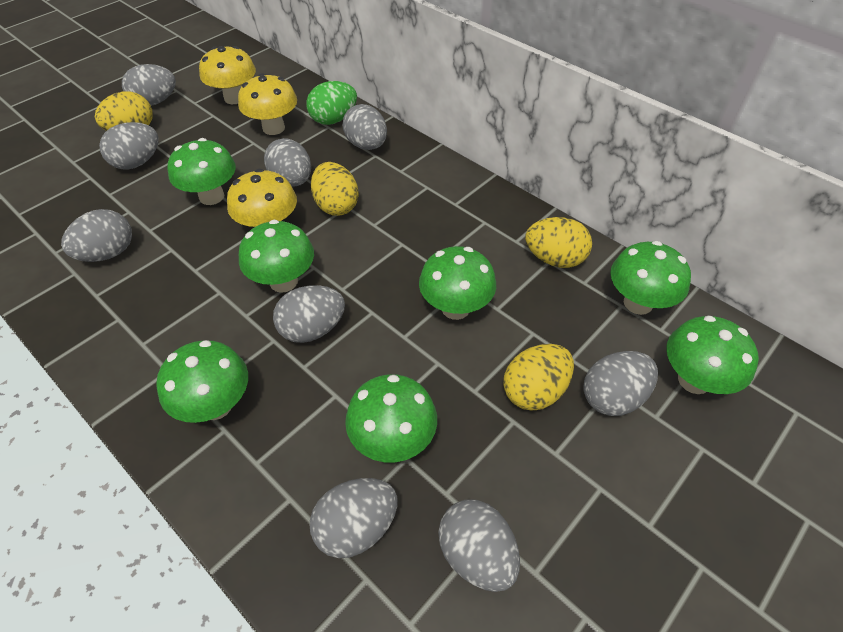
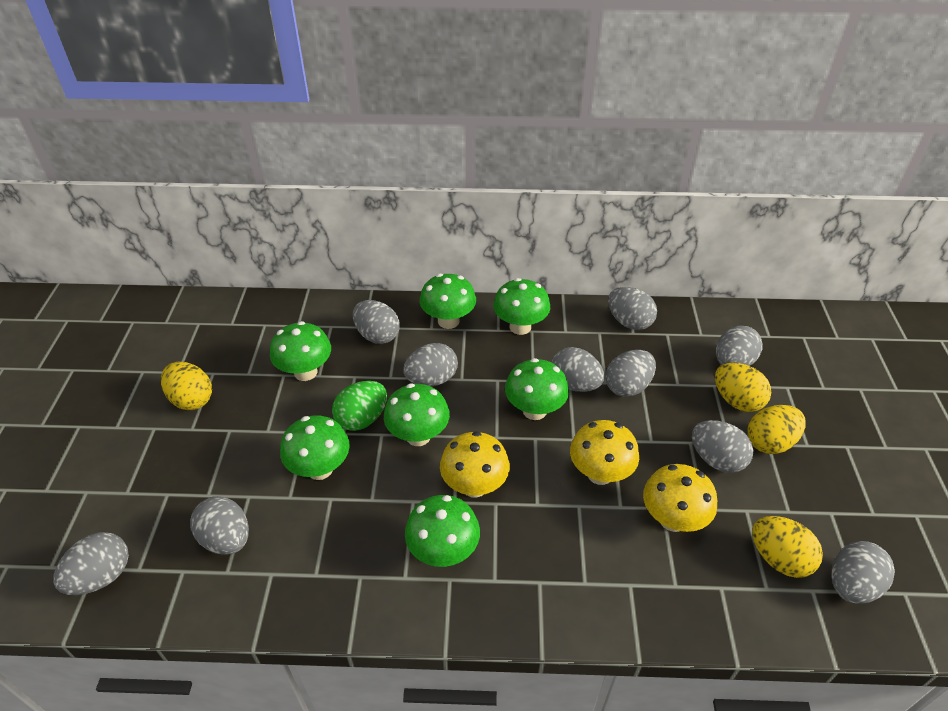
grey egg: 9 -> 10

